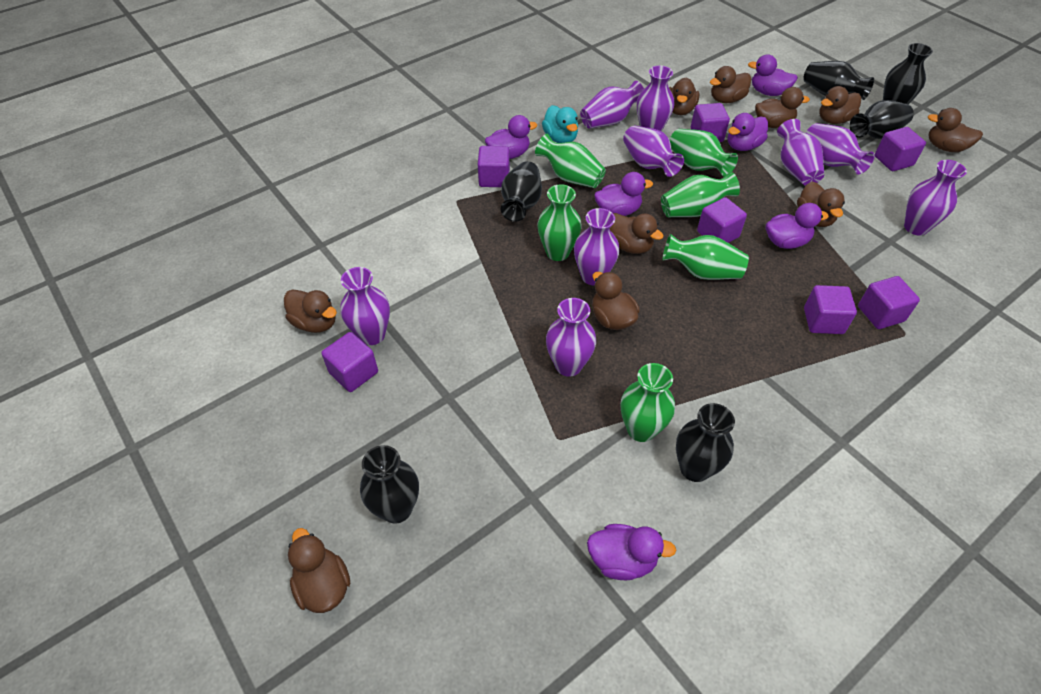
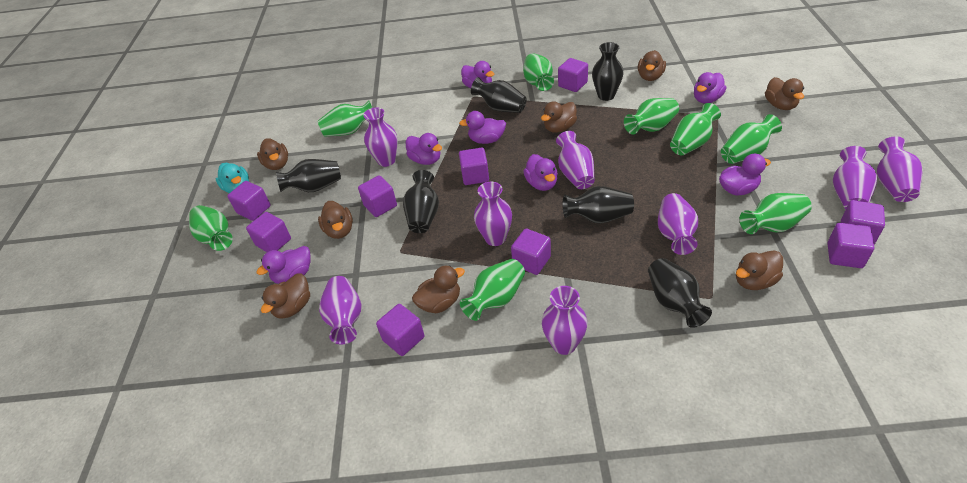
brown duck: 10 -> 8
green vase: 6 -> 8
purple cube: 7 -> 9
purple duck: 6 -> 7
purple vase: 9 -> 8

